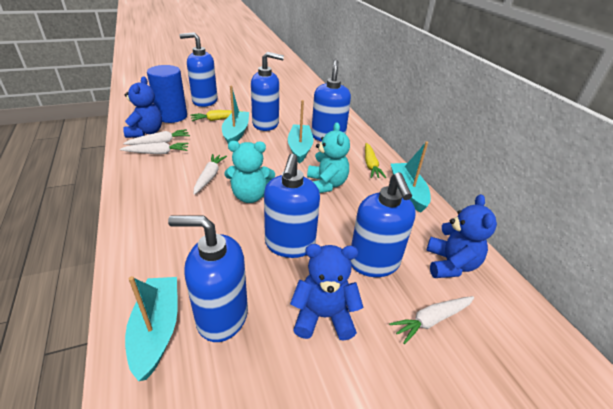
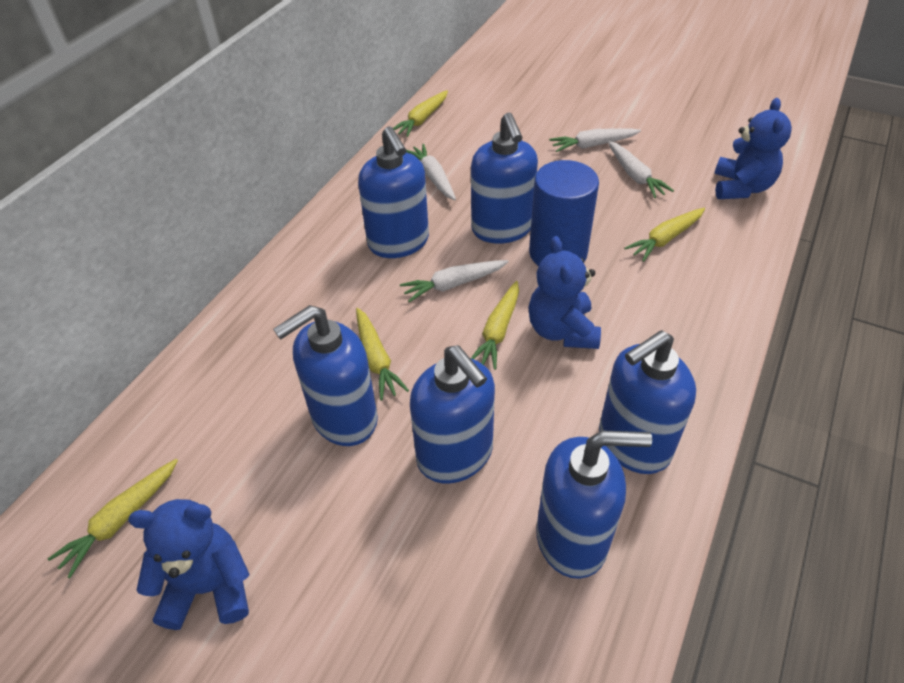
turquoise boat: 4 -> 0
turquoise teddy bear: 2 -> 0
yellow carrot: 2 -> 5

